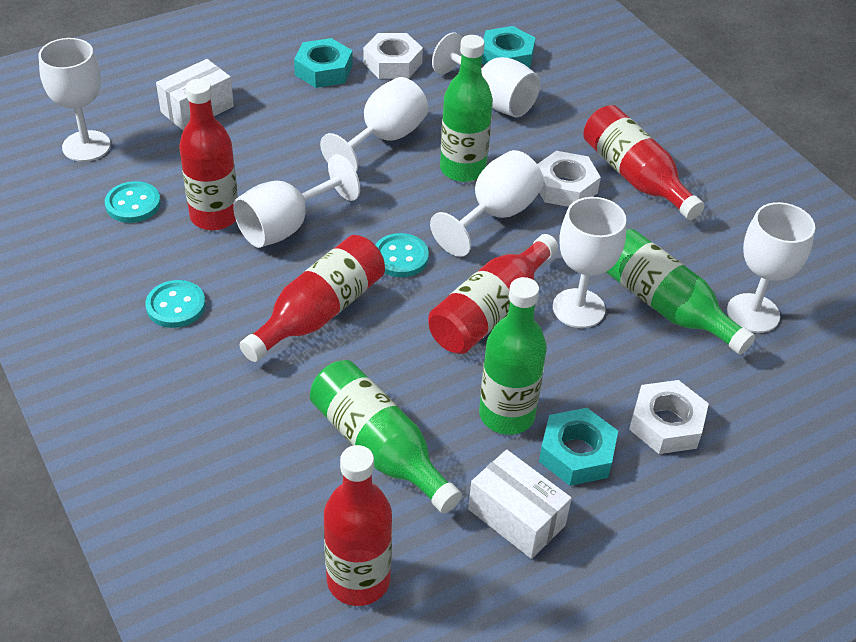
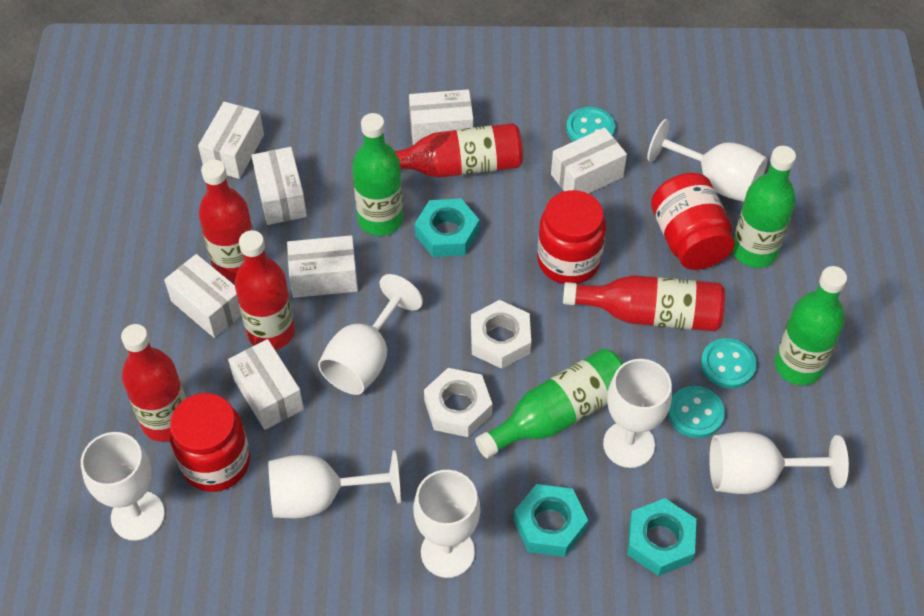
red jar: 0 -> 3
white box: 2 -> 7
white nut: 3 -> 2

